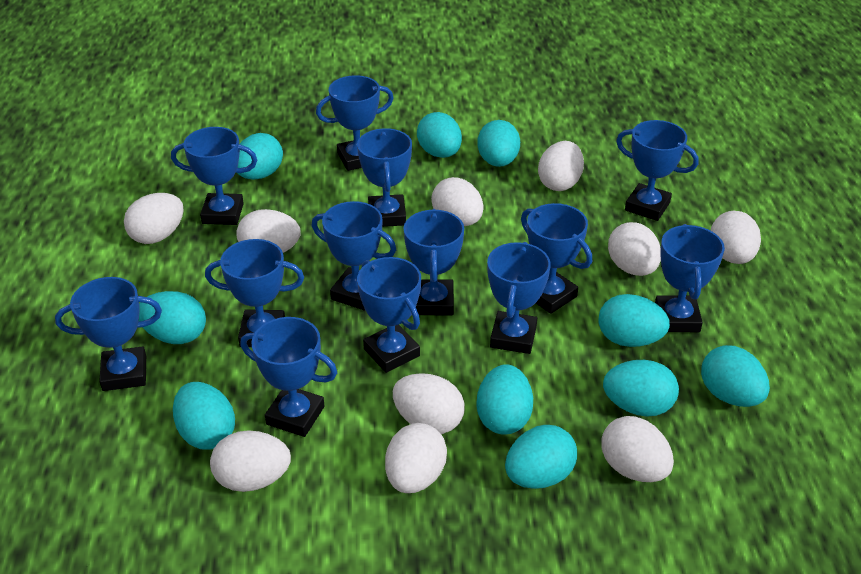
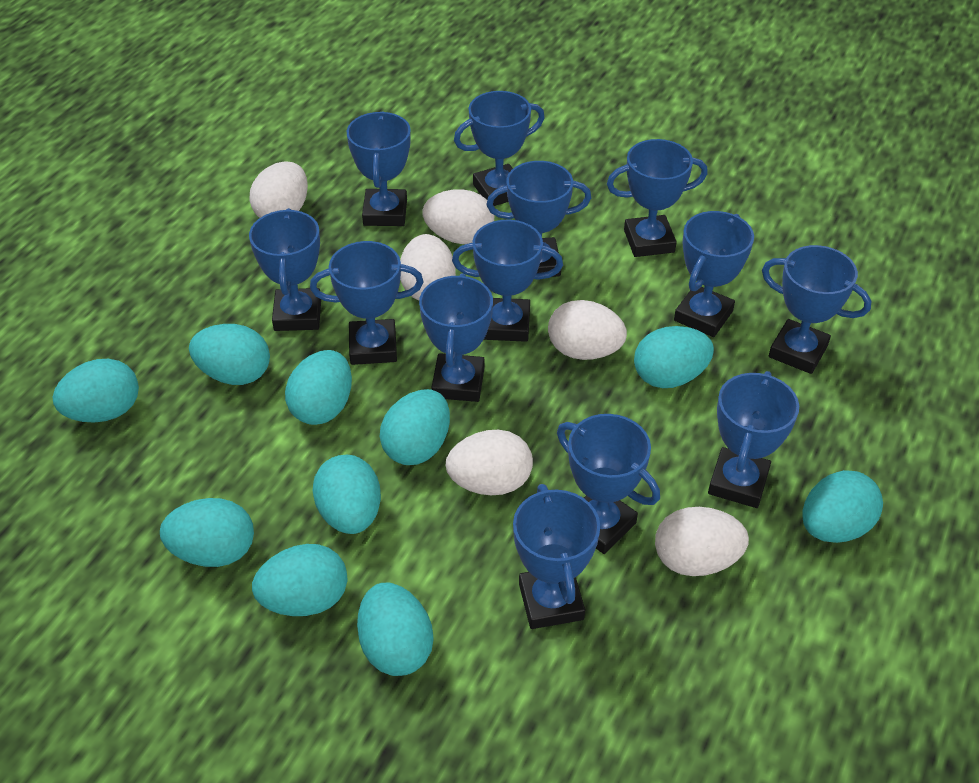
white egg: 10 -> 6

